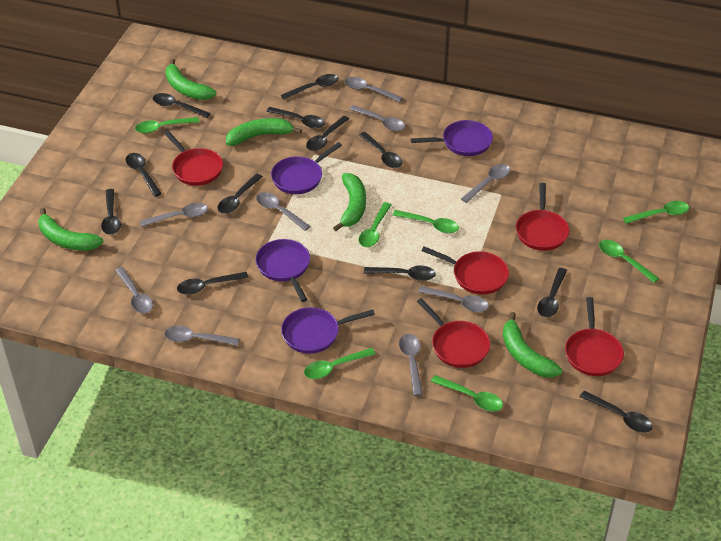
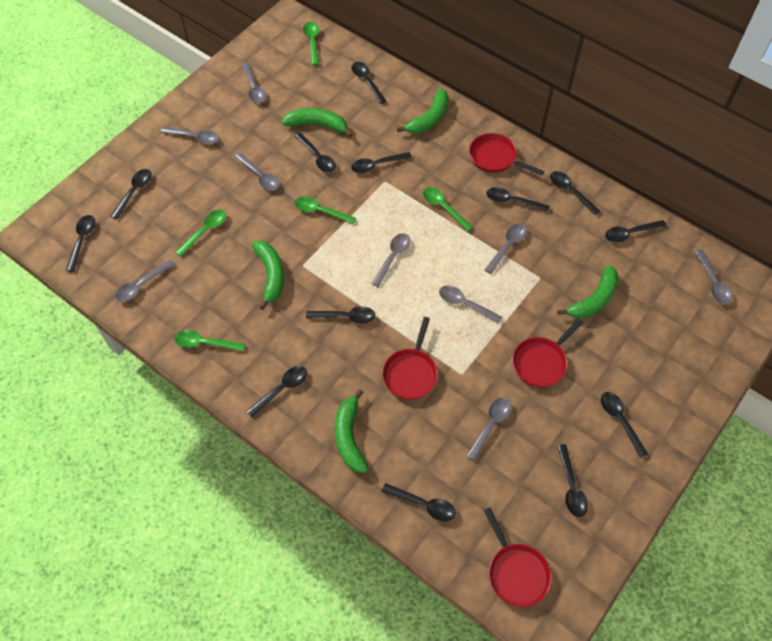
black spoon: 12 -> 13
green spoon: 7 -> 5
purple pan: 4 -> 0
red pan: 5 -> 4

